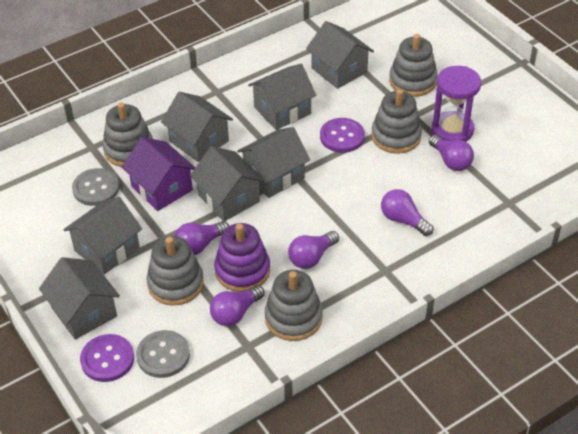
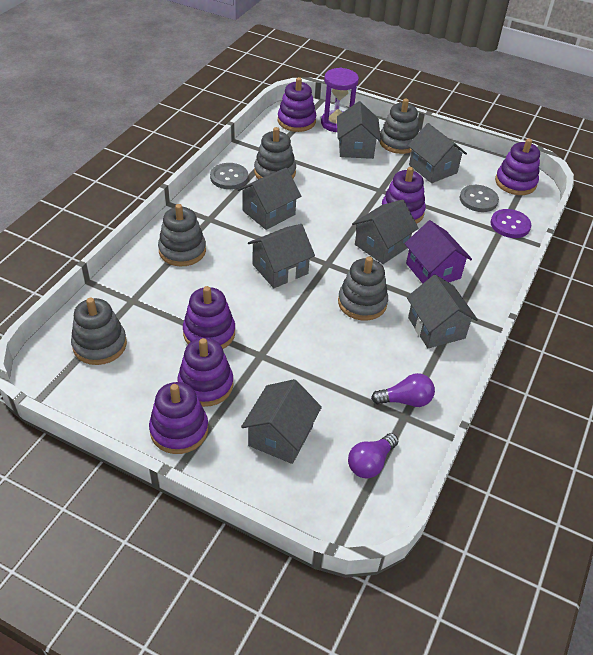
purple button: 2 -> 1
purple light bulb: 5 -> 2
purple stacking toy: 1 -> 6

